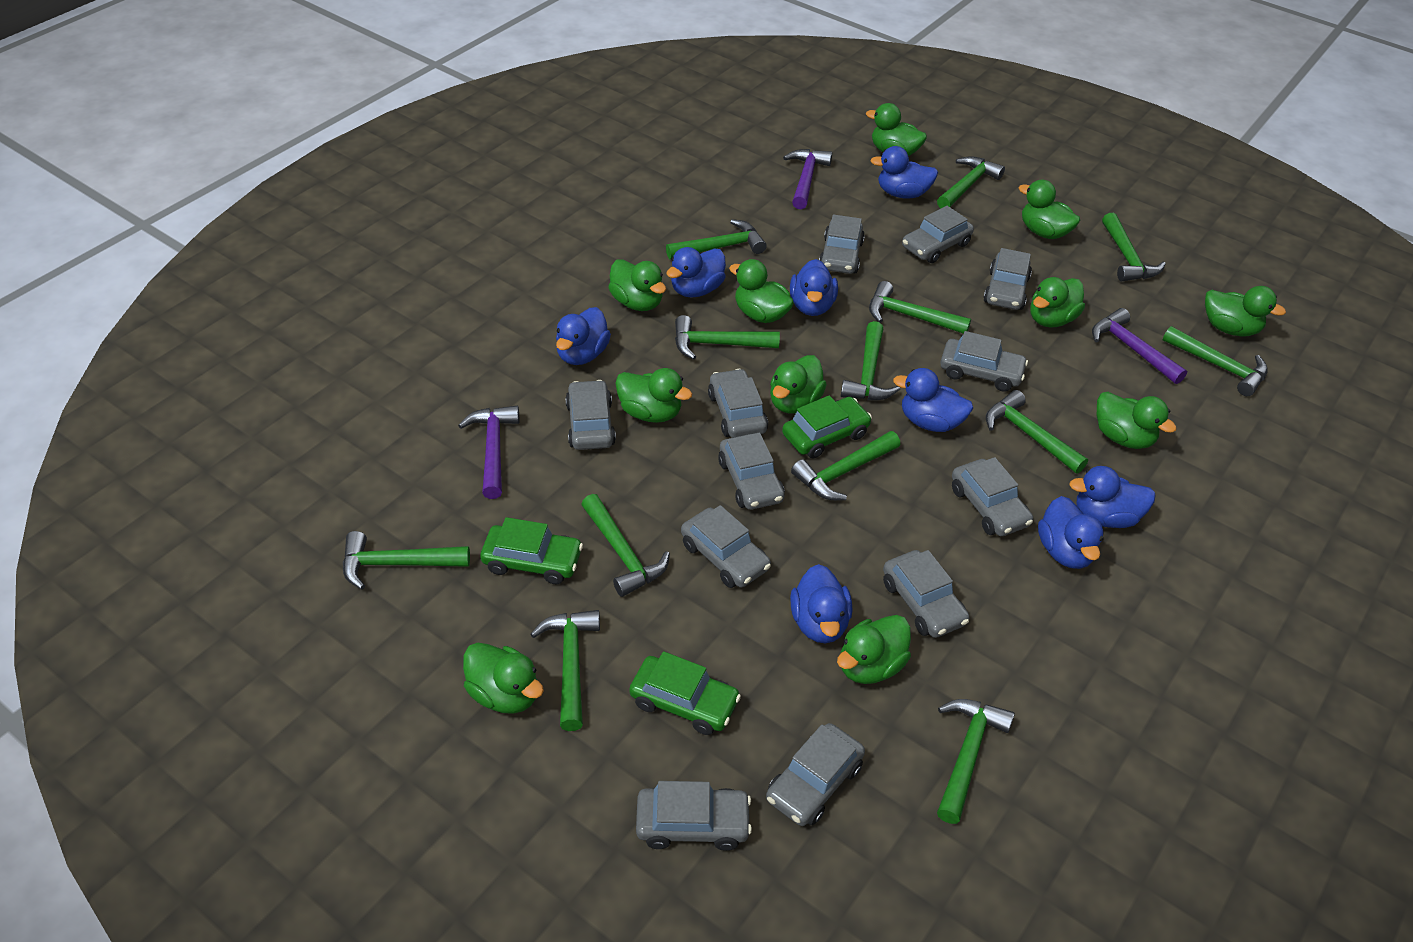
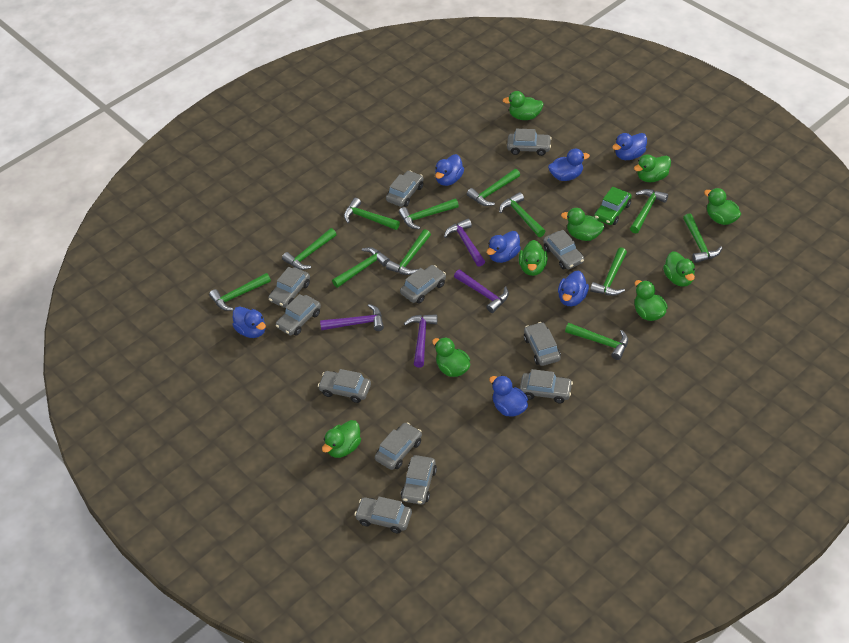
blue duck: 8 -> 7
green car: 3 -> 1
green duck: 11 -> 9
green hammer: 13 -> 12
purple hammer: 3 -> 4

